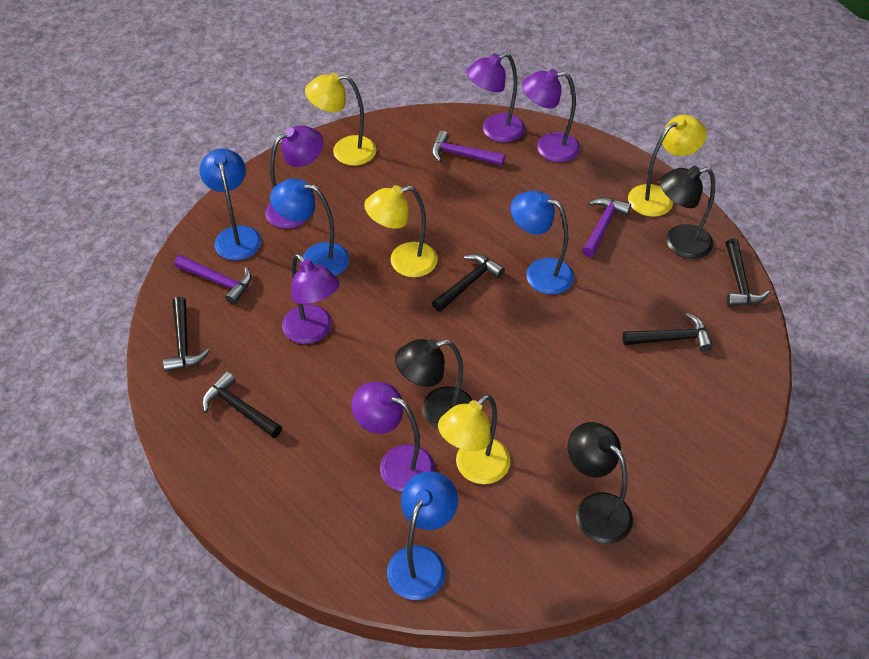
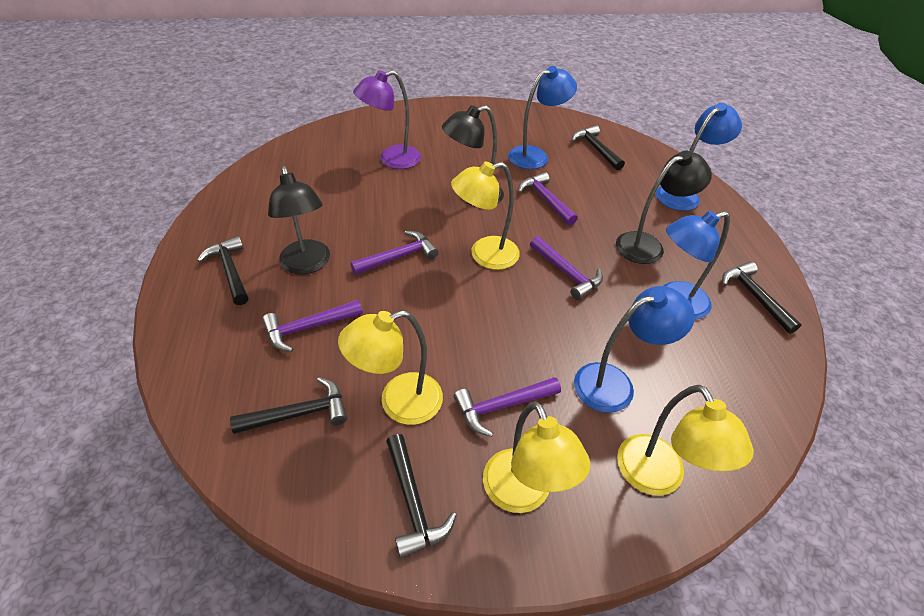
purple hammer: 3 -> 5
purple lamp: 5 -> 1

